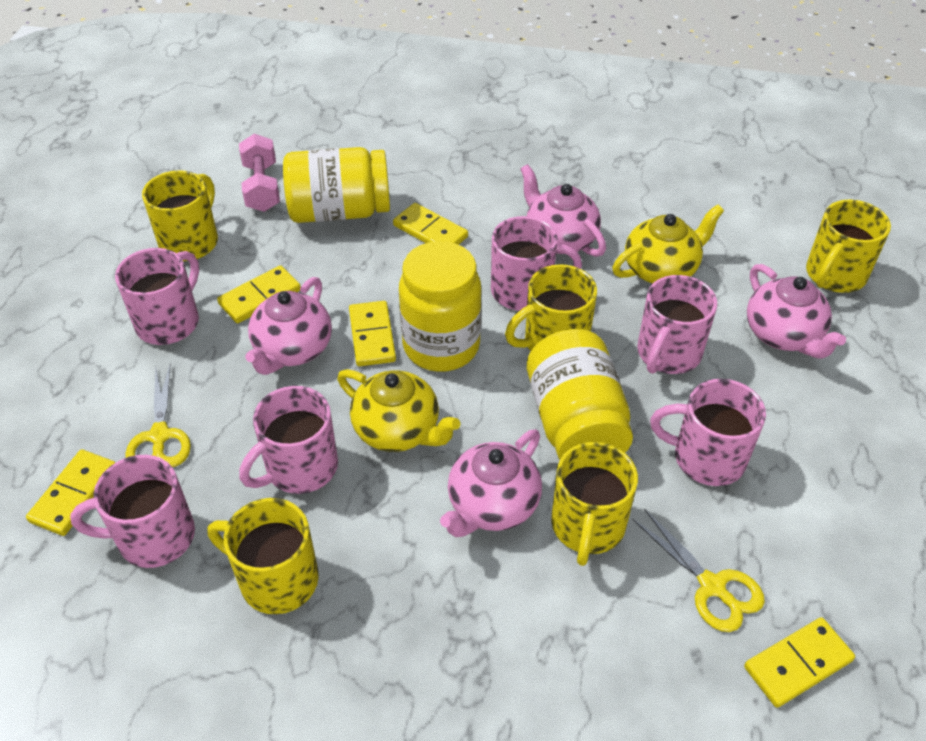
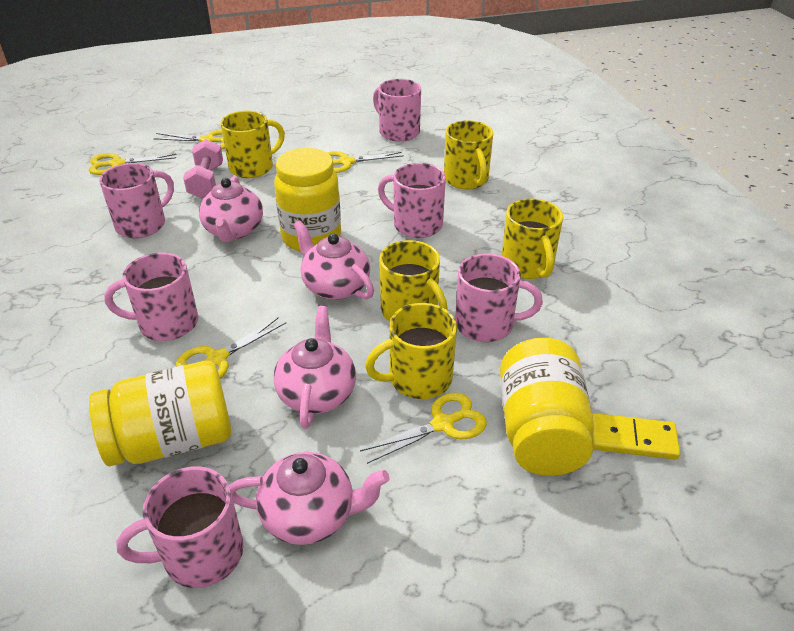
yellow domino: 5 -> 1
yellow scissors: 2 -> 5
yellow teapot: 2 -> 0

